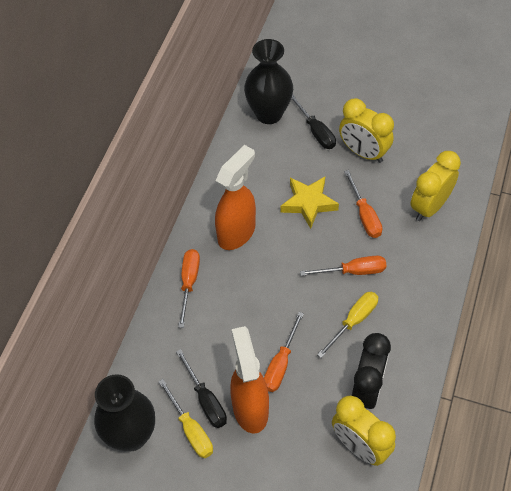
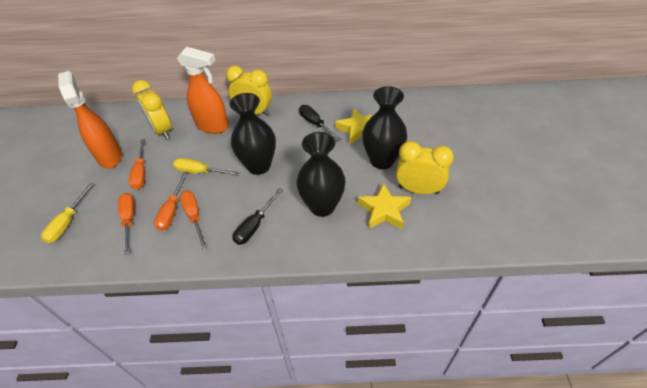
black clock: 1 -> 0
black vase: 2 -> 3
yellow star: 1 -> 2

